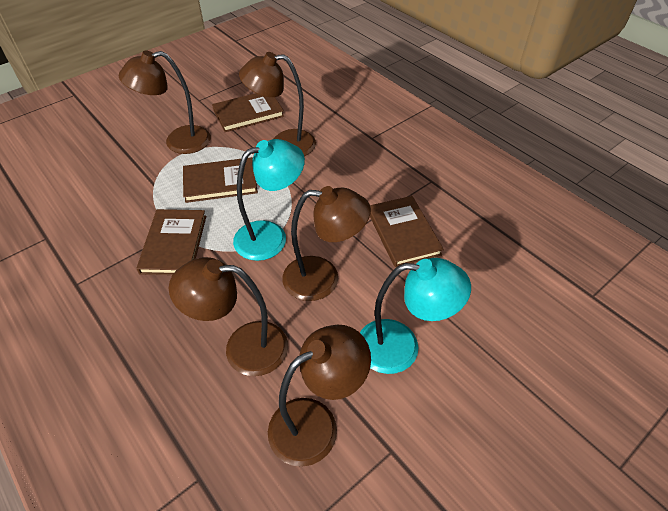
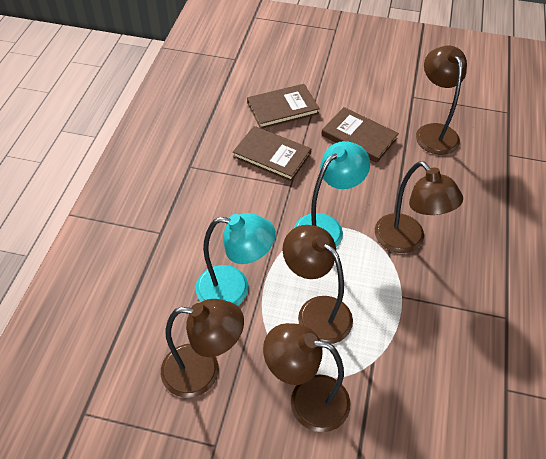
brown book: 4 -> 3

